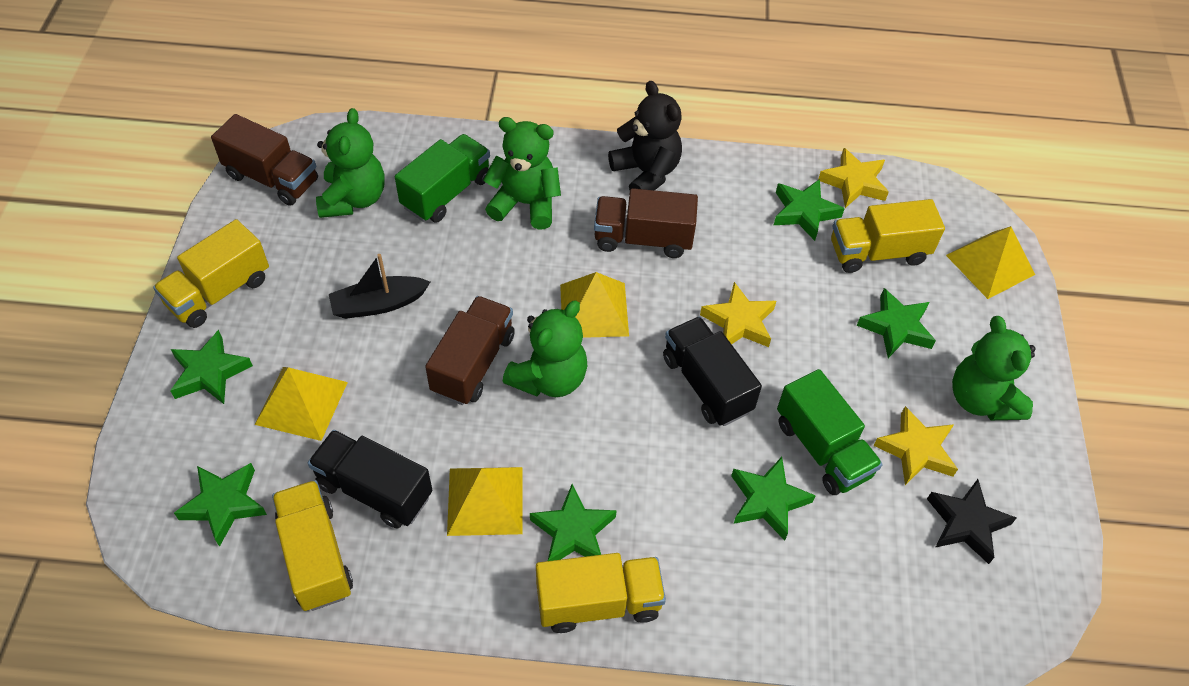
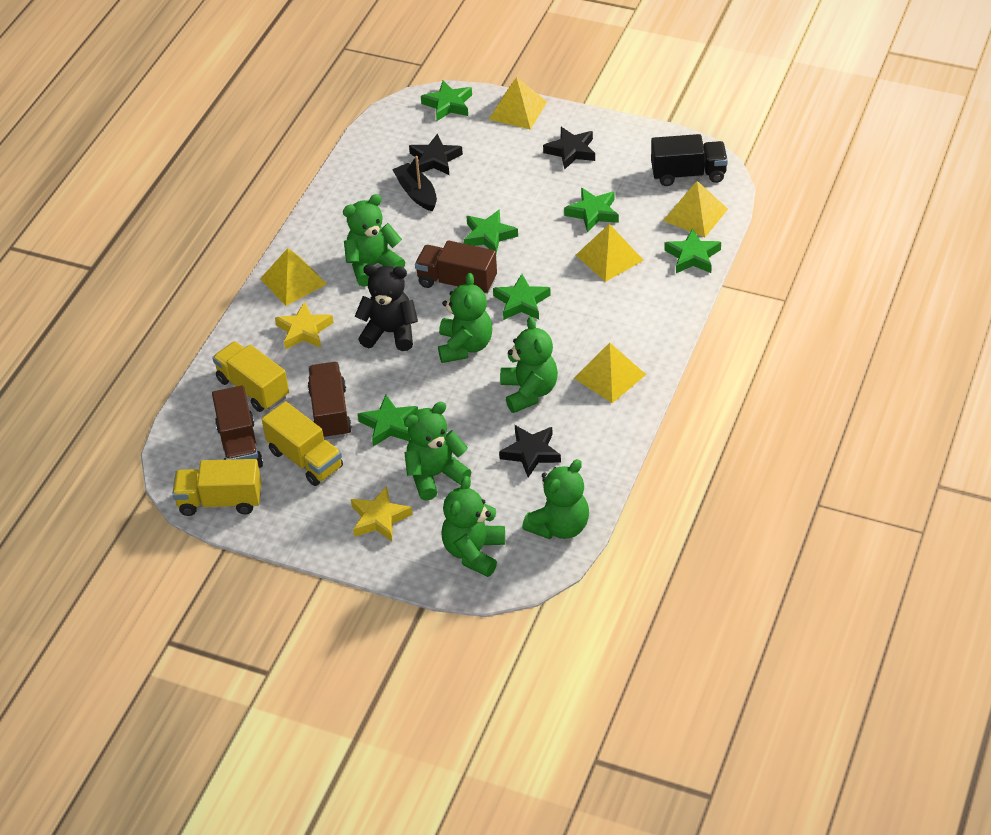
black star: 1 -> 3
black truck: 2 -> 1
green teddy bear: 4 -> 6
green truck: 2 -> 0
yellow pyramid: 4 -> 5
yellow star: 3 -> 2
yellow truck: 4 -> 3

